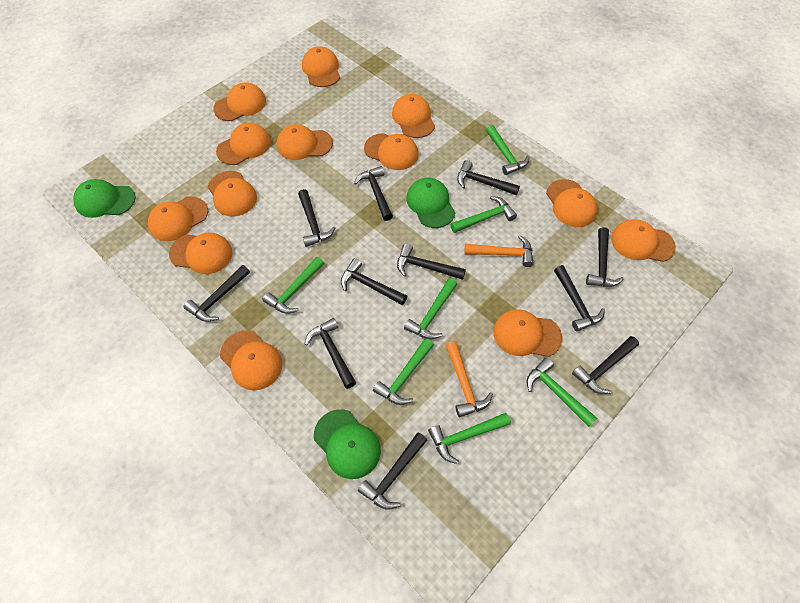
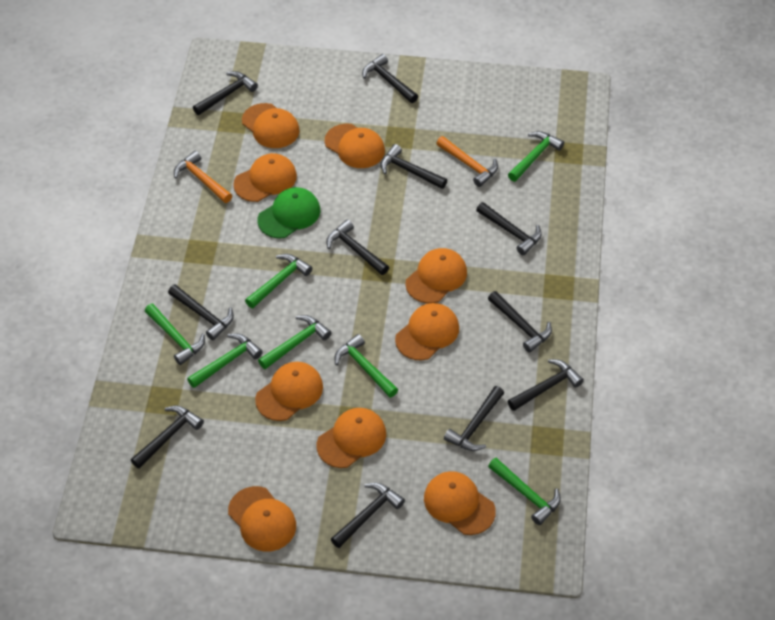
green cap: 3 -> 1
orange cap: 13 -> 9

